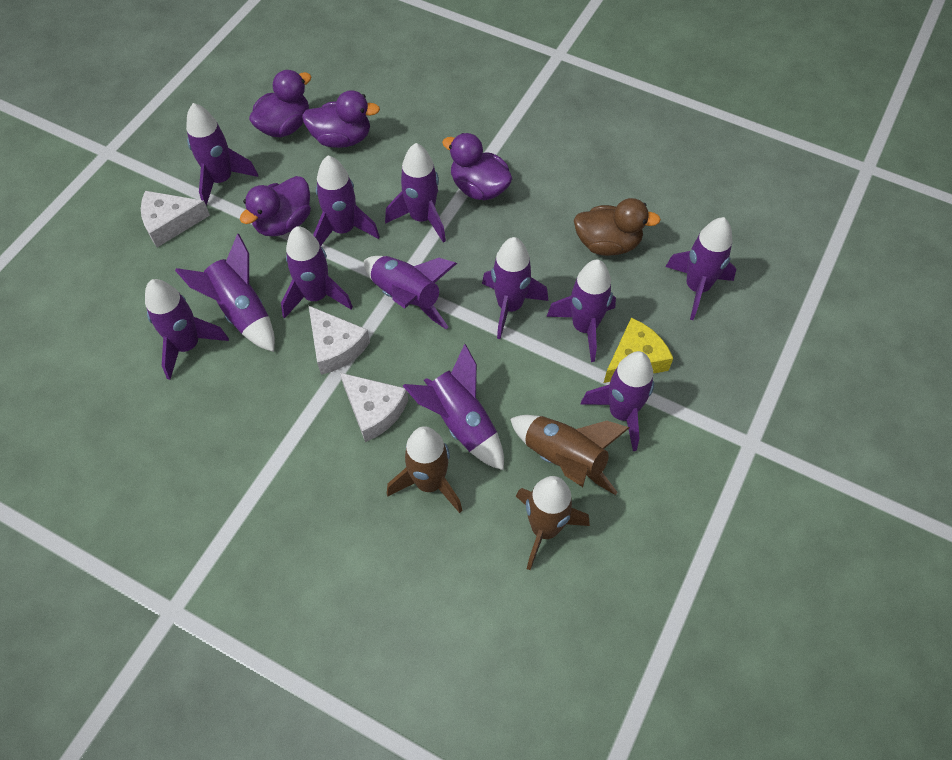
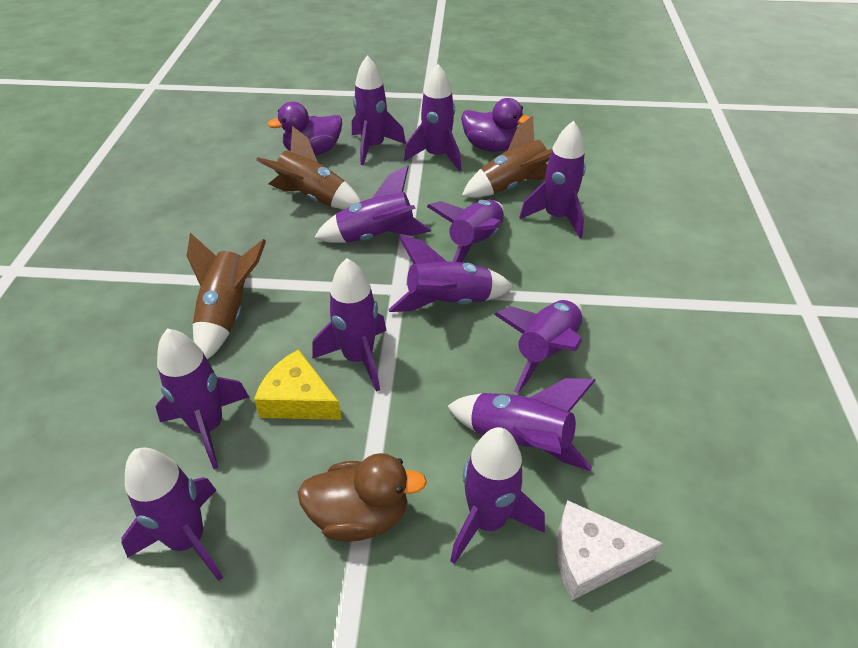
purple duck: 4 -> 2
white cheese: 3 -> 1

